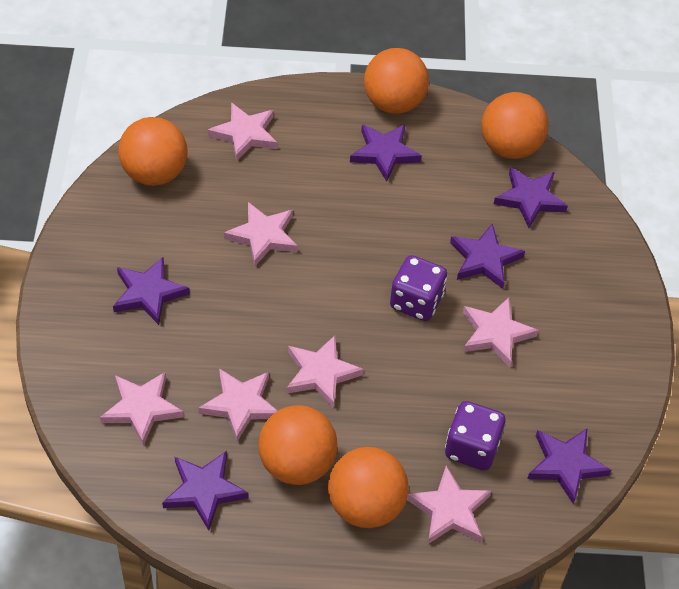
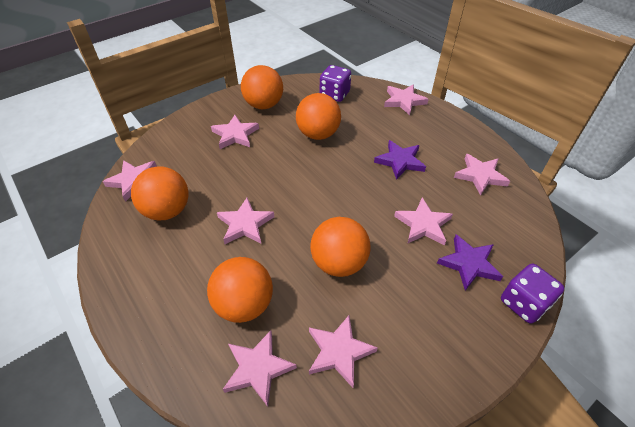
pink star: 7 -> 8
purple star: 6 -> 2

